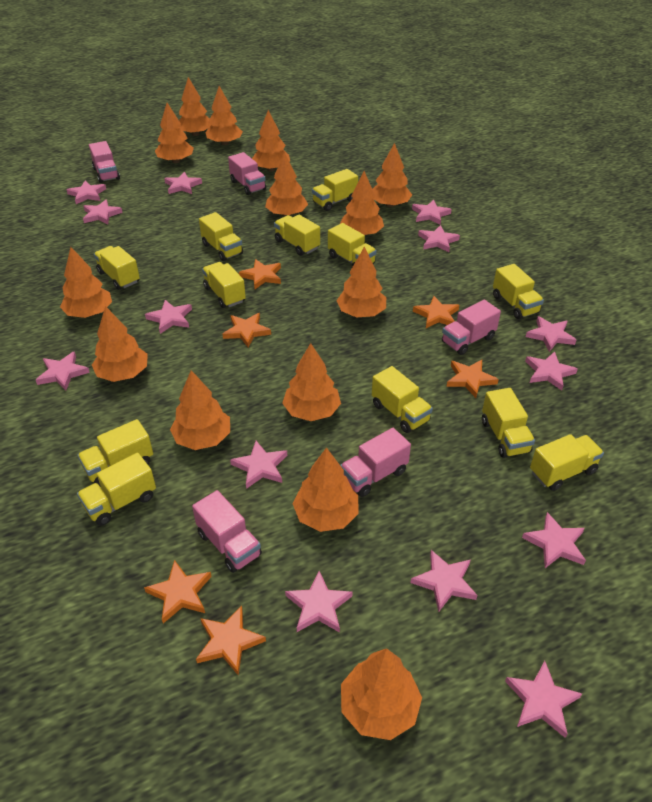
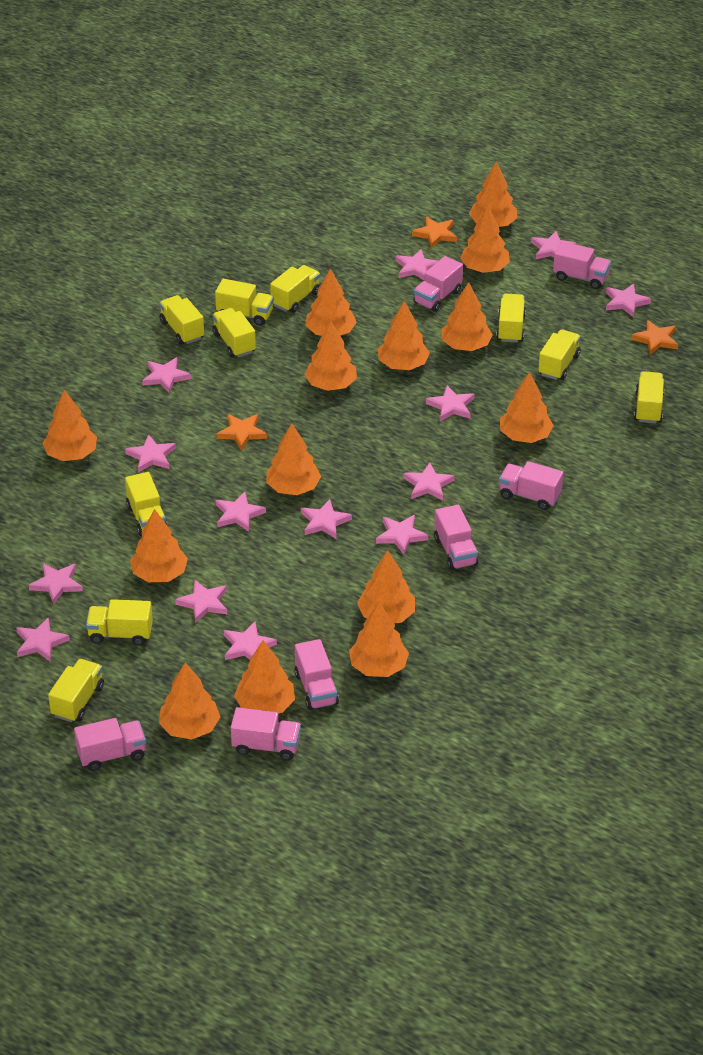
orange star: 6 -> 3
pink truck: 5 -> 7
yellow truck: 12 -> 10

